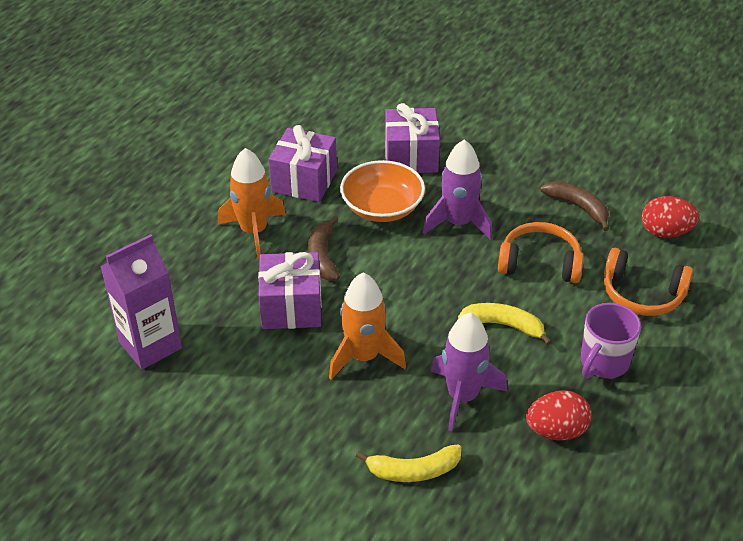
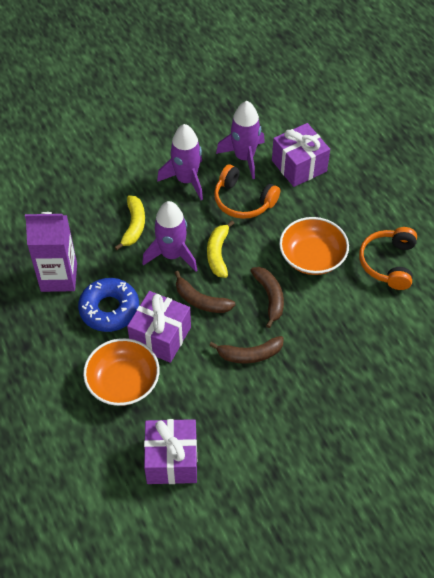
blue donut: 0 -> 1
brown banana: 2 -> 3
orange bowl: 1 -> 2
orange rocket: 2 -> 0
purple mug: 1 -> 0
purple rocket: 2 -> 3
red egg: 2 -> 0

